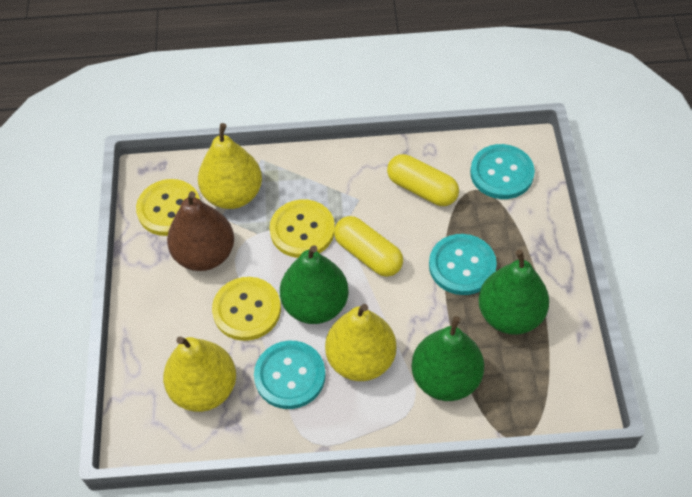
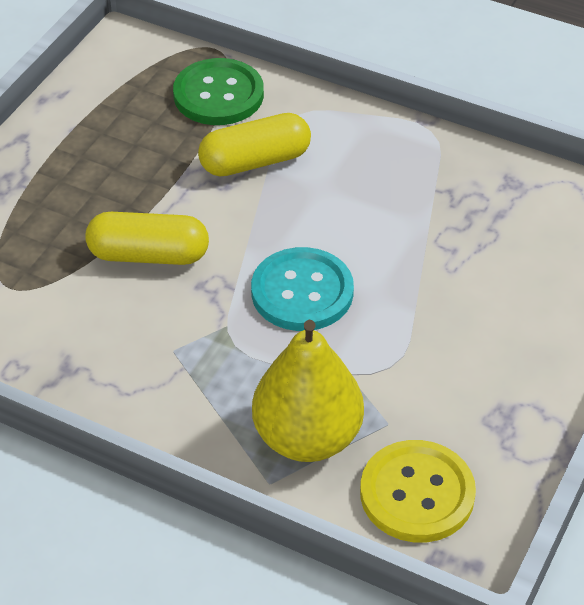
brown pear: 1 -> 0
green button: 0 -> 1
green pear: 3 -> 0
turquoise button: 3 -> 1
yellow button: 3 -> 1
yellow pear: 3 -> 1

